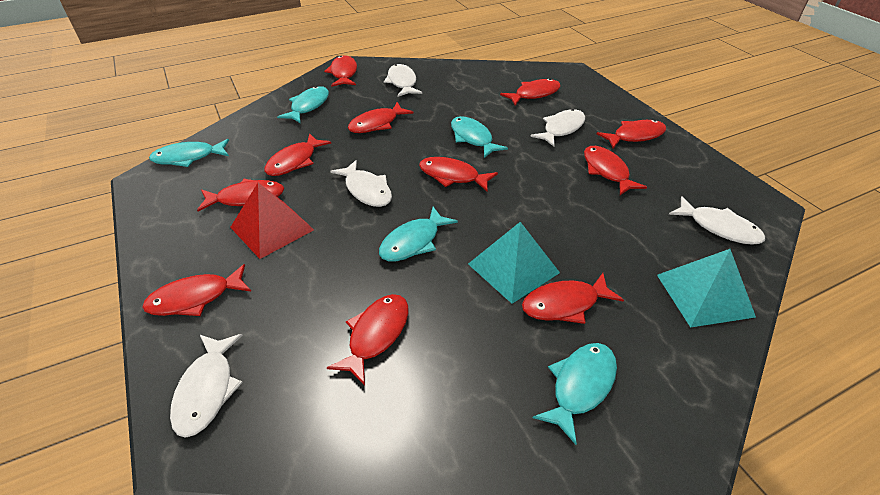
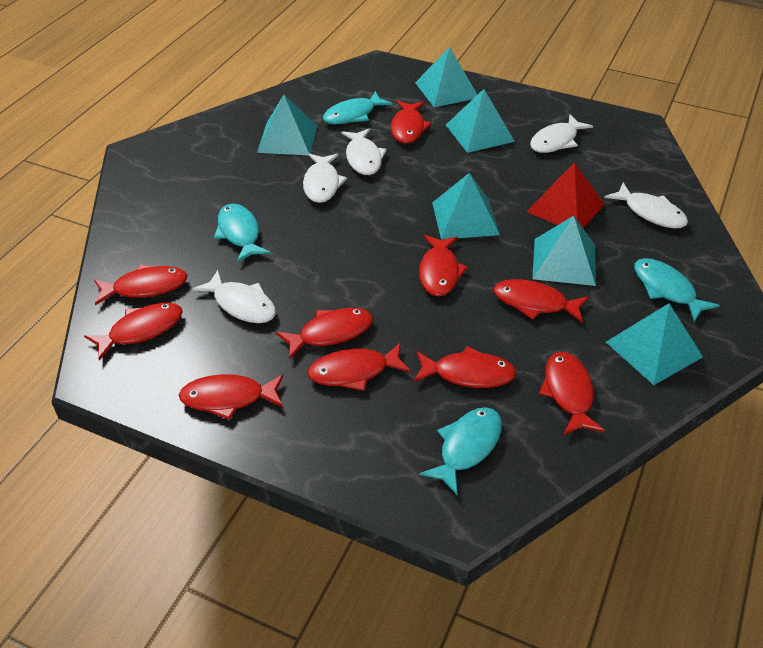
red fish: 11 -> 10
turquoise fish: 5 -> 4
turquoise pyramid: 2 -> 6

